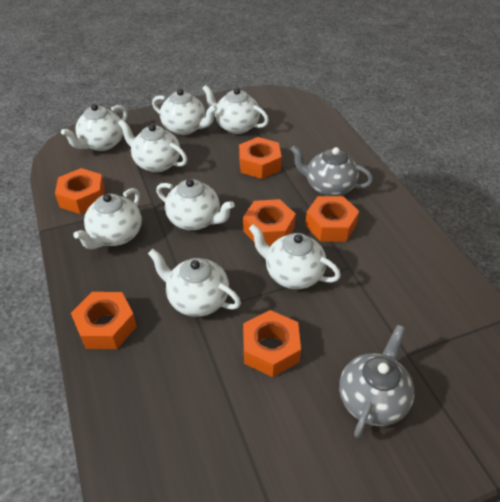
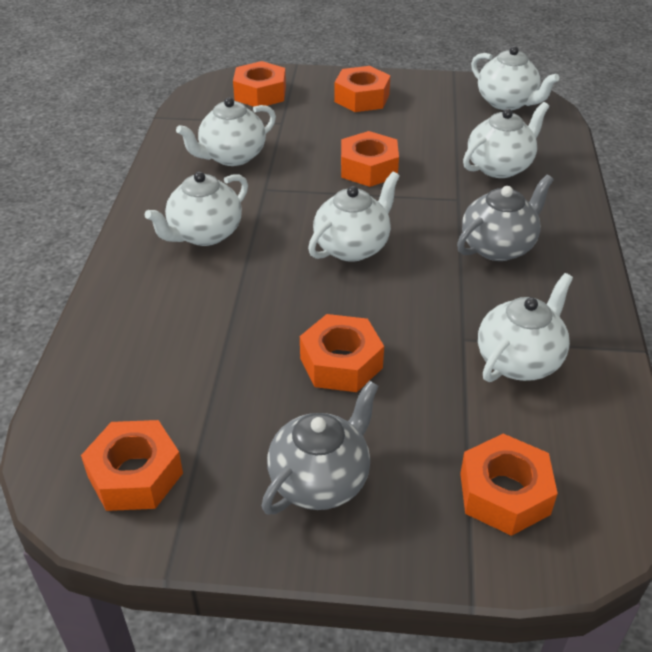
white teapot: 8 -> 6

